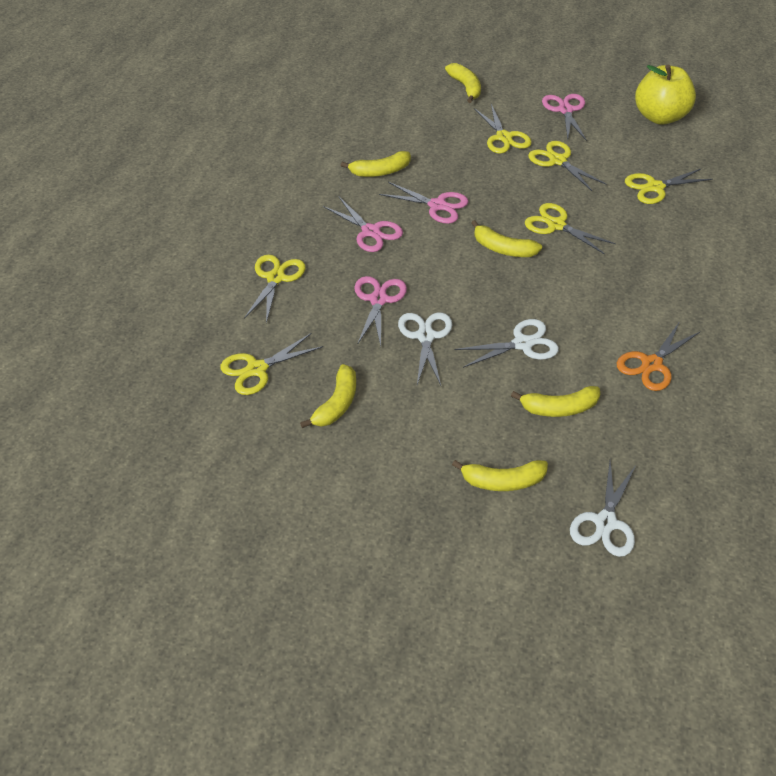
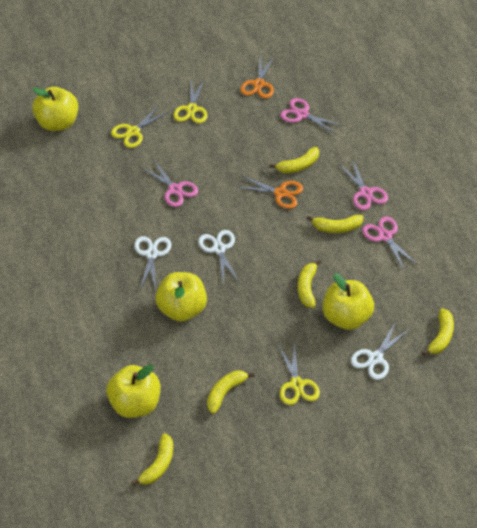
orange scissors: 1 -> 2
yellow apple: 1 -> 4
yellow scissors: 6 -> 3

